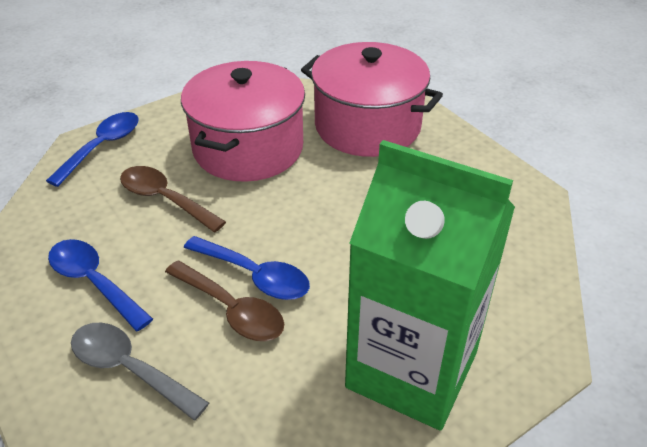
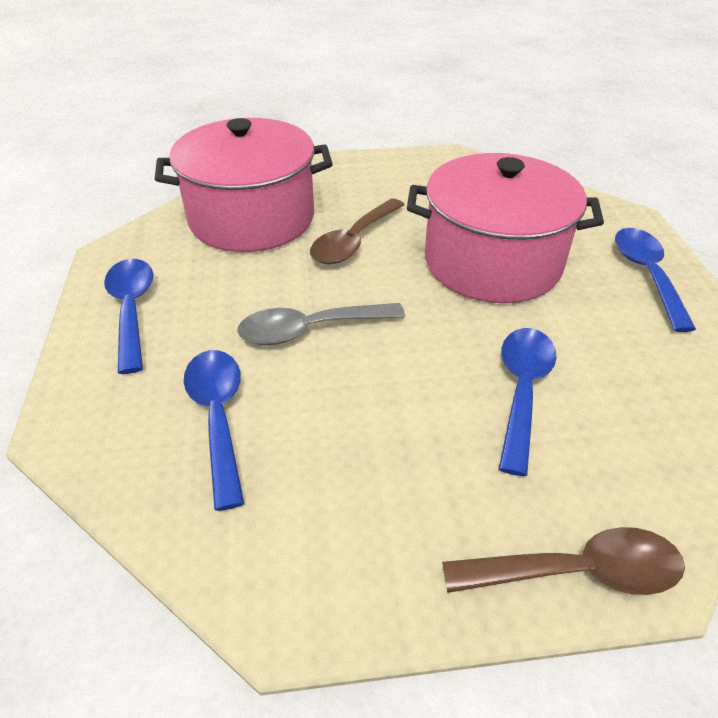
blue spoon: 3 -> 4
green carton: 1 -> 0

